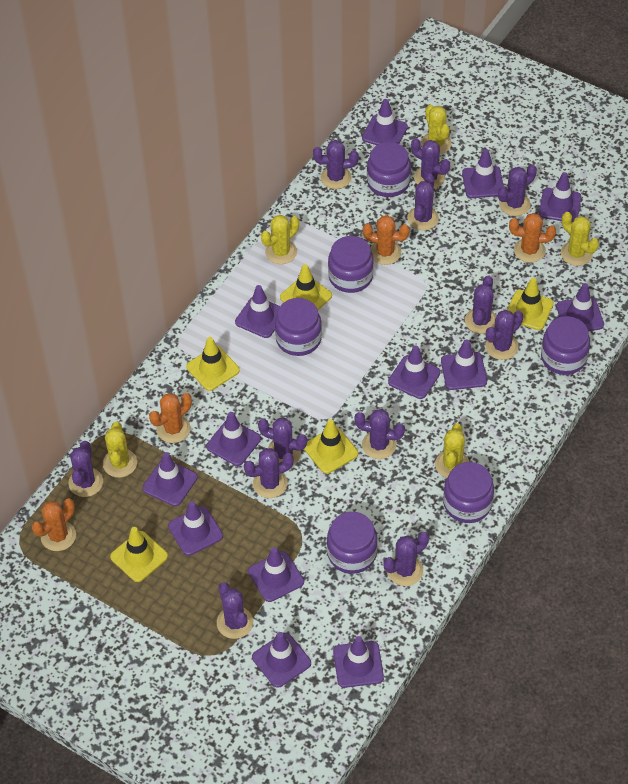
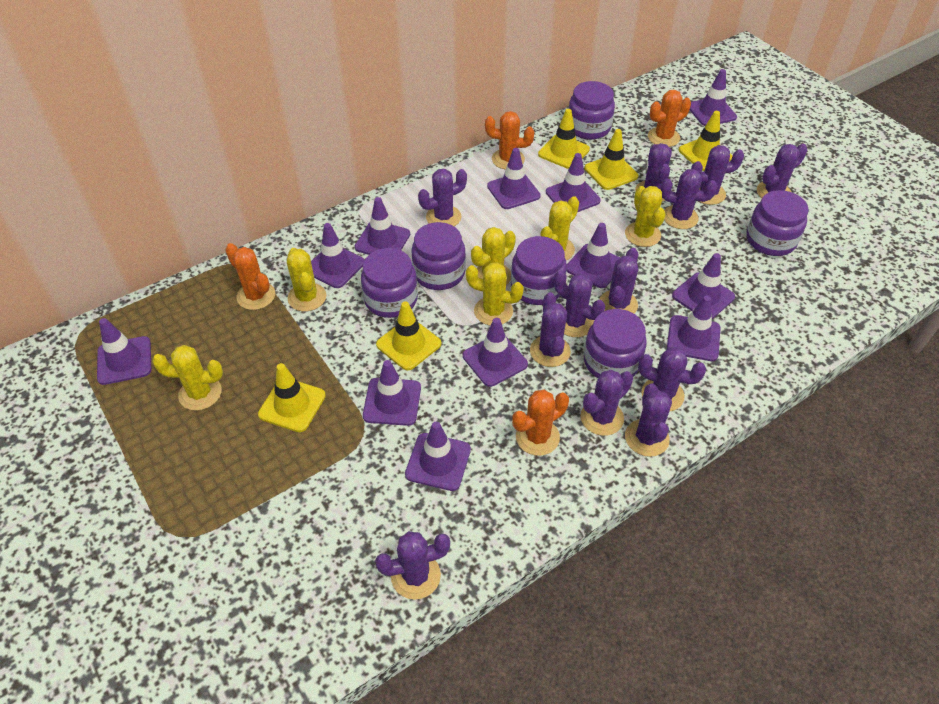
purple traffic cone: 13 -> 12
yellow cactus: 5 -> 6

